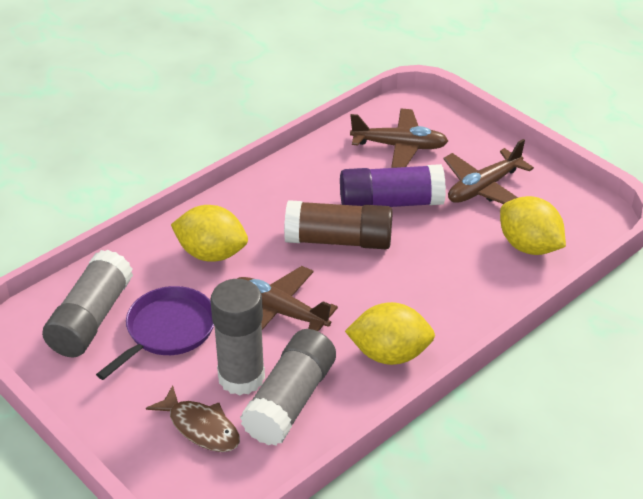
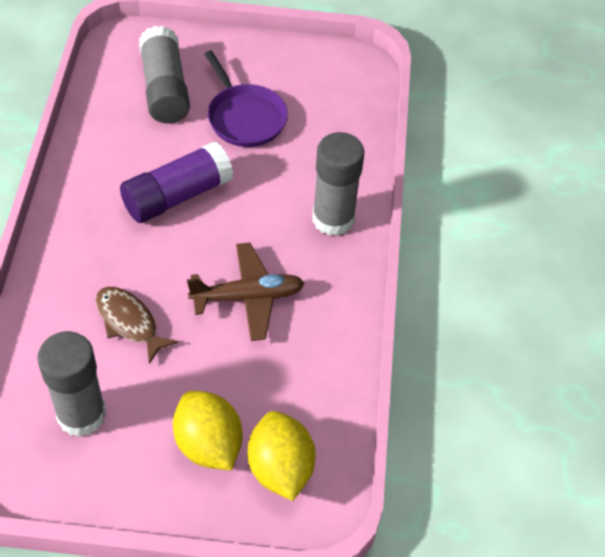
brown glue stick: 1 -> 0
brown plane: 3 -> 1
yellow lemon: 3 -> 2

